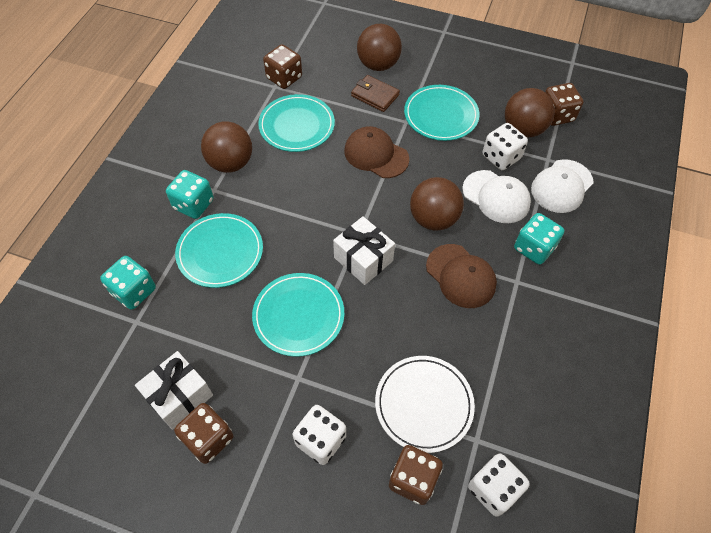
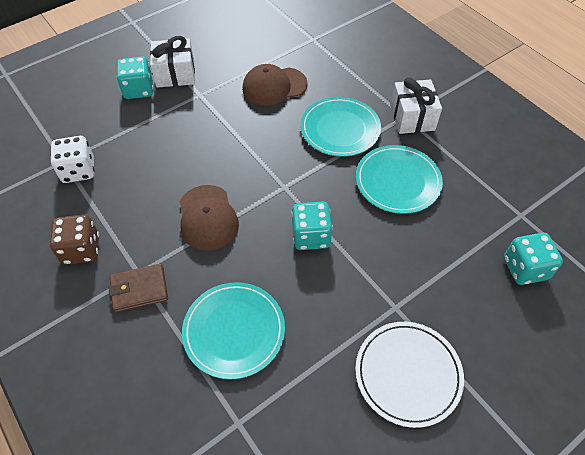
brown ball: 4 -> 0
brown dice: 4 -> 1
turquoise plate: 4 -> 3
white cap: 2 -> 0
white dice: 3 -> 1

